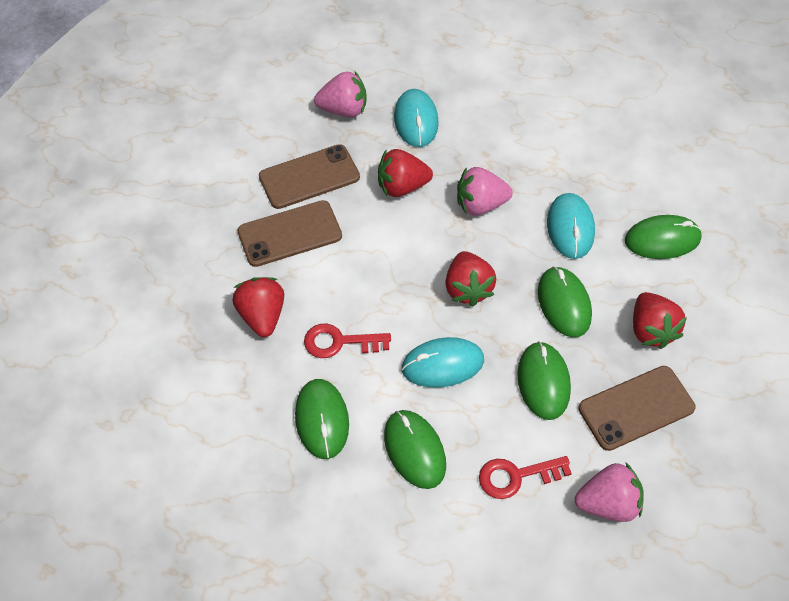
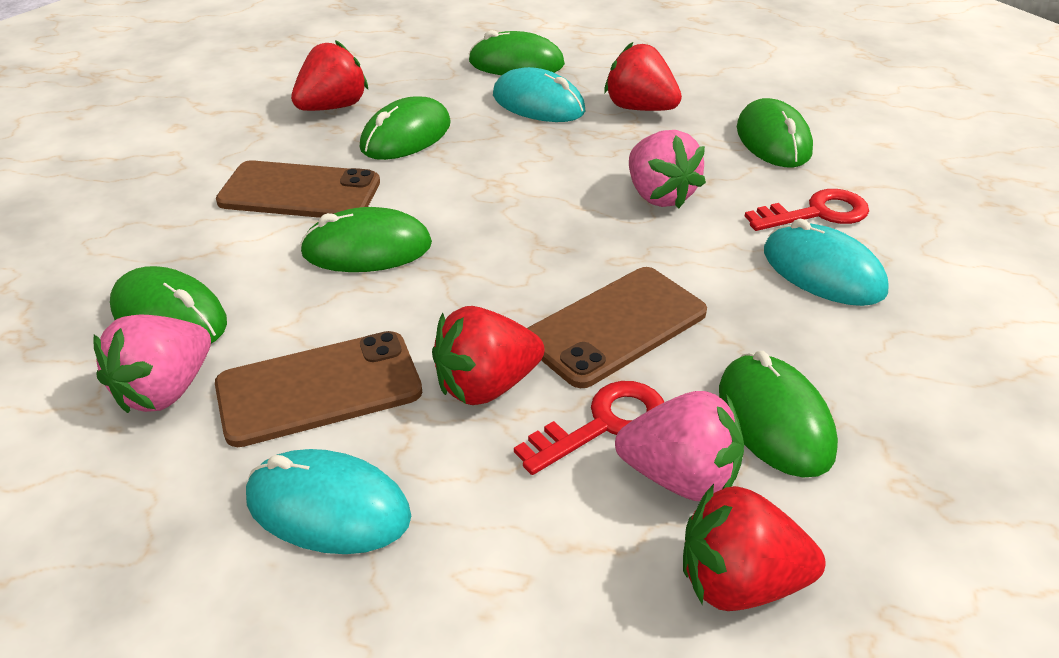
green mouse: 5 -> 6

